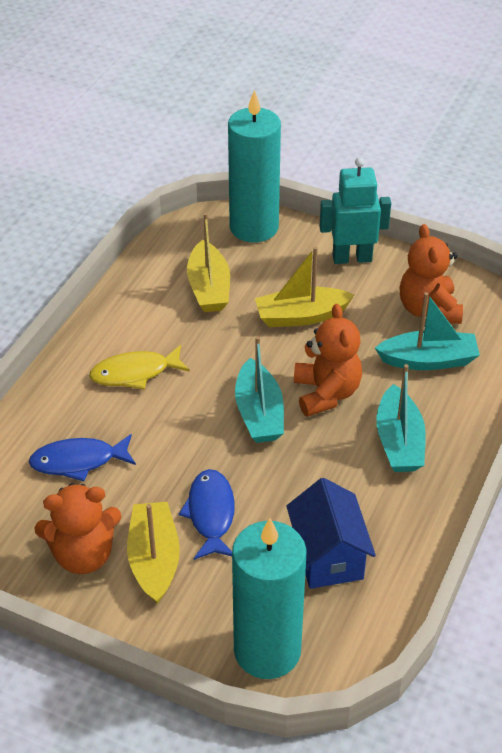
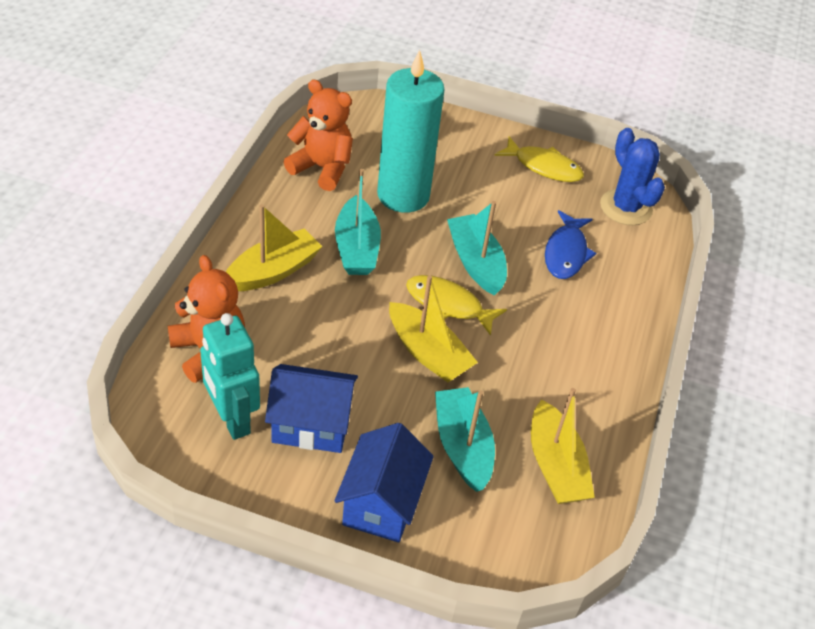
blue cactus: 0 -> 1
blue fish: 2 -> 1
blue house: 1 -> 2
orange teddy bear: 3 -> 2
turquoise candle: 2 -> 1
yellow fish: 1 -> 2

